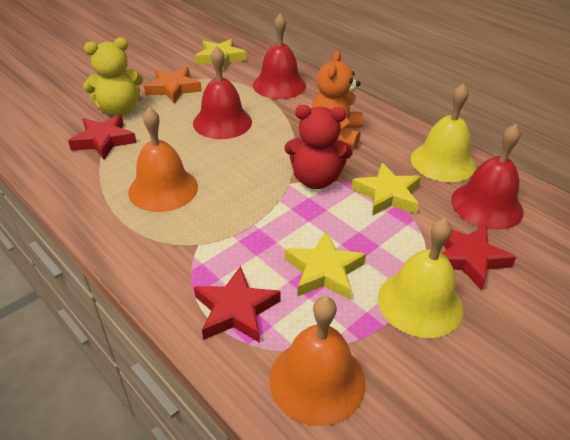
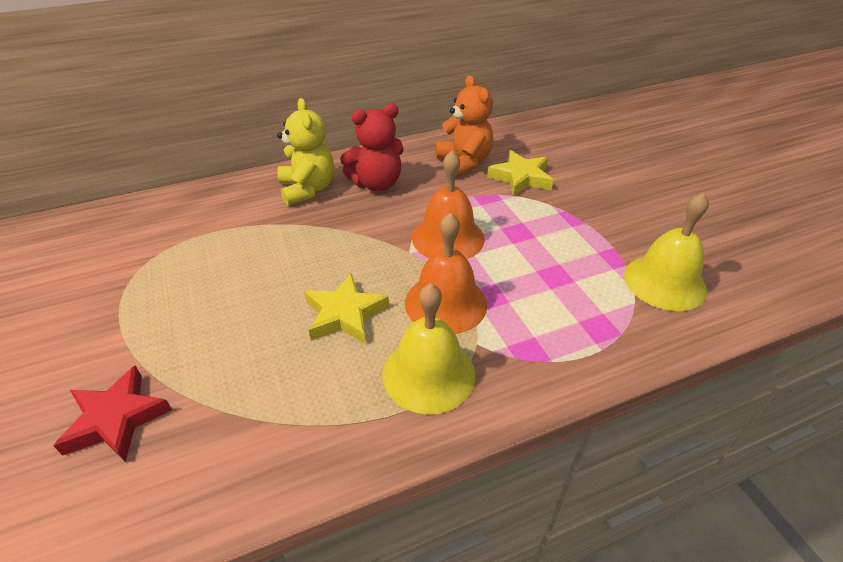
orange star: 1 -> 0
red bell: 3 -> 0
red star: 3 -> 1
yellow star: 3 -> 2

